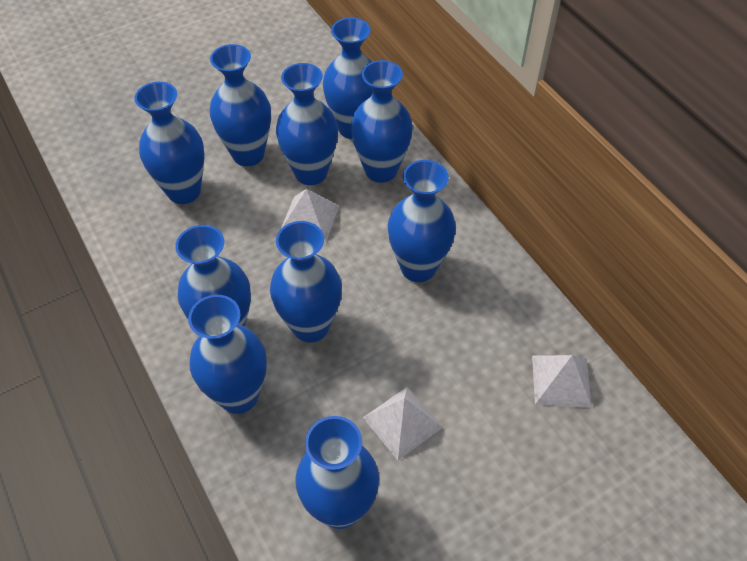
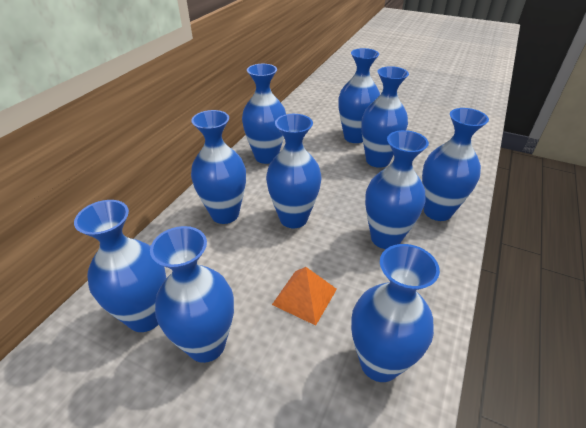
orange pyramid: 0 -> 1
white pyramid: 3 -> 0

